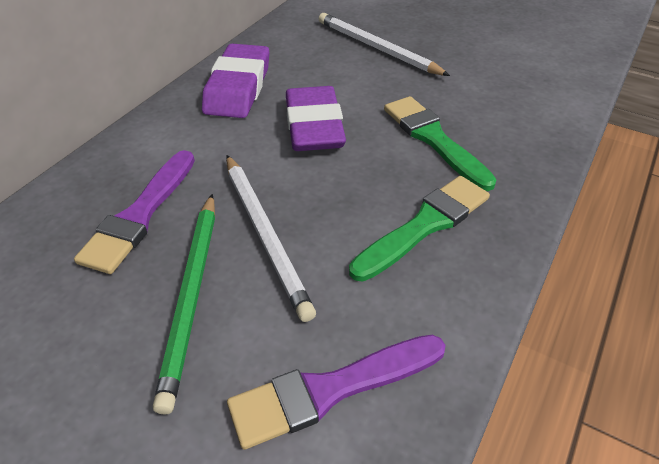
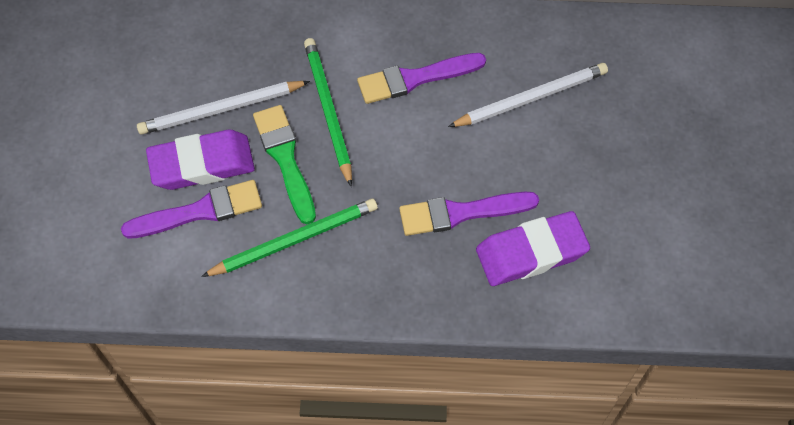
green brush: 2 -> 1
green pencil: 1 -> 2
purple brush: 2 -> 3

